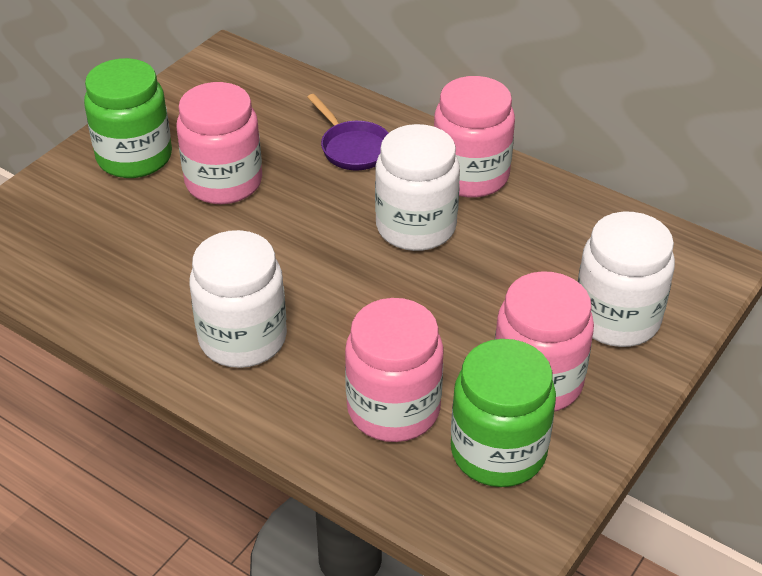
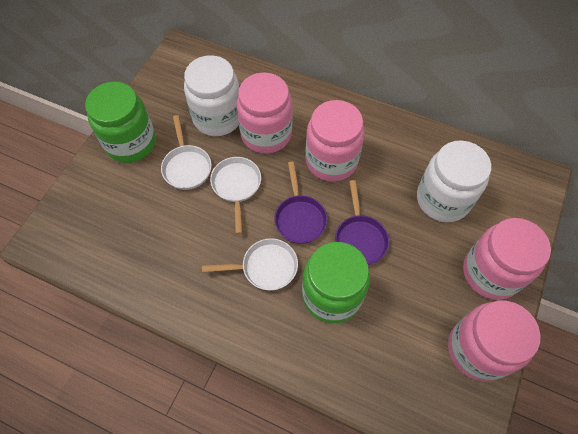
purple pan: 1 -> 2
white jar: 3 -> 2
white pan: 0 -> 3

